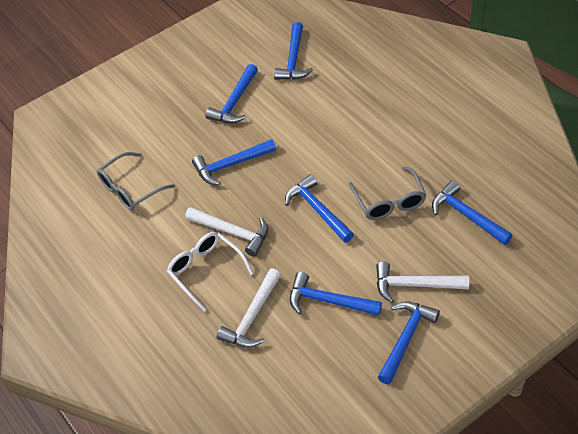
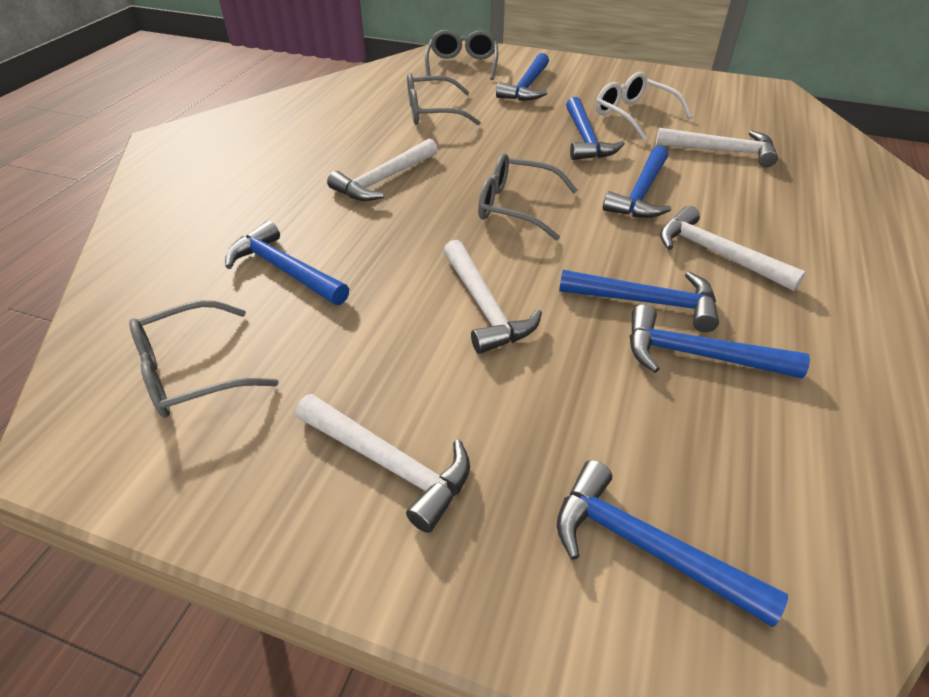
grey glasses: 2 -> 4
white hammer: 3 -> 5

